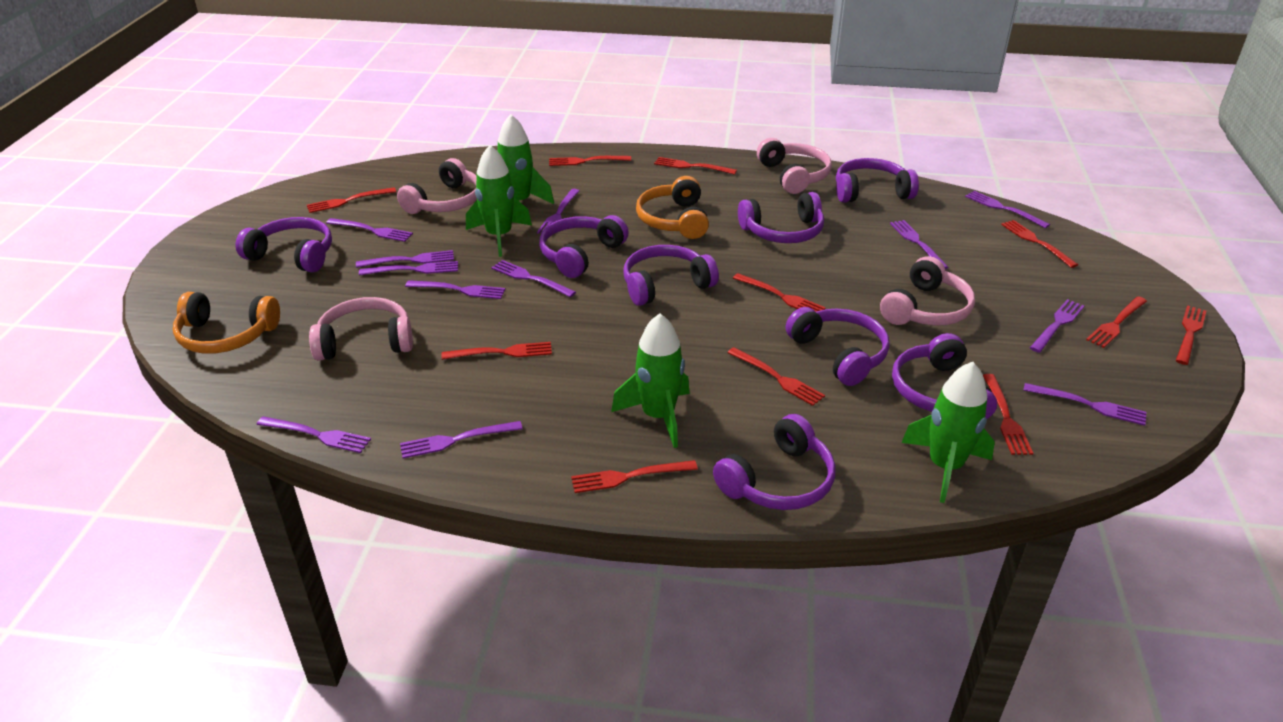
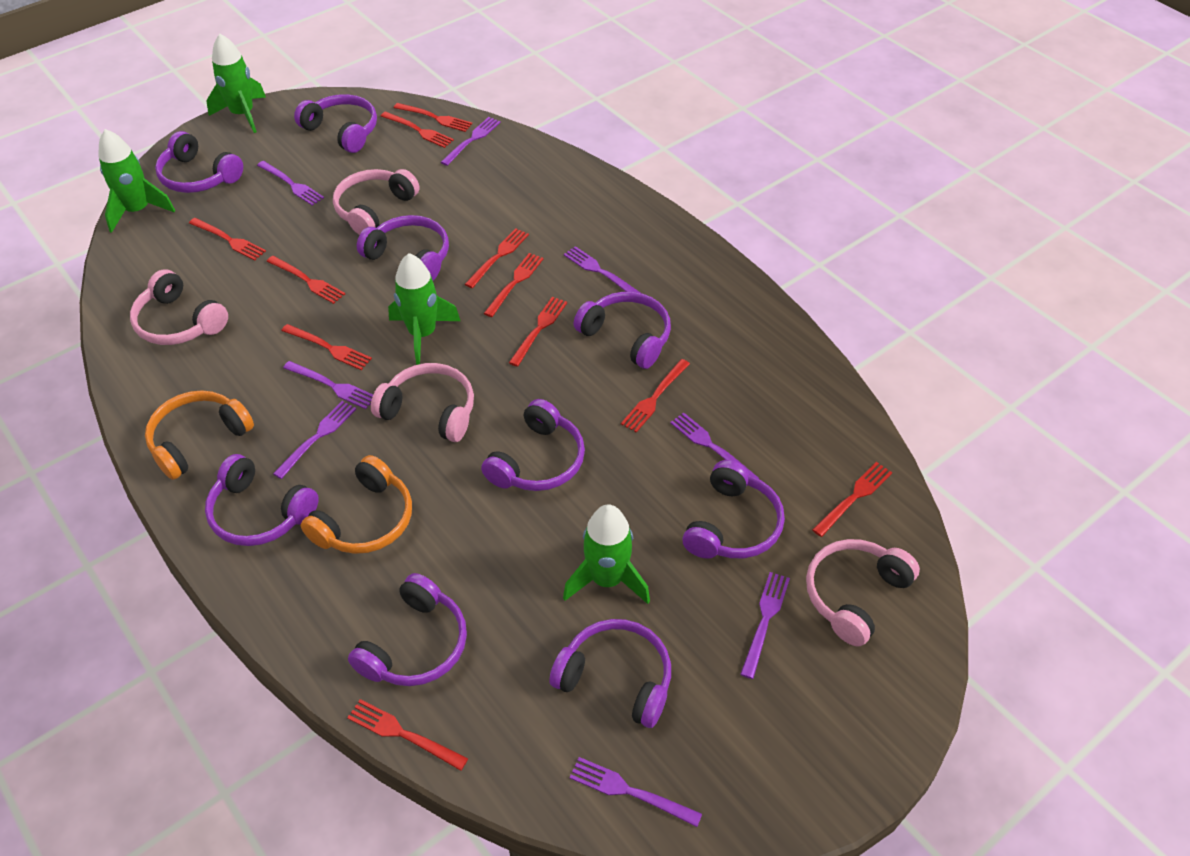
purple fork: 12 -> 8
purple headphones: 8 -> 9

